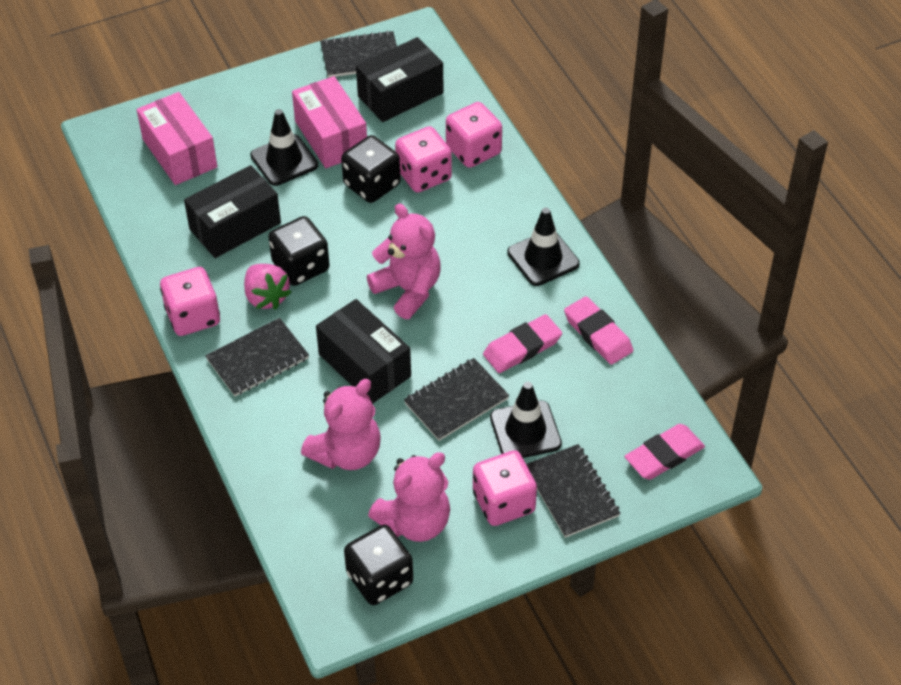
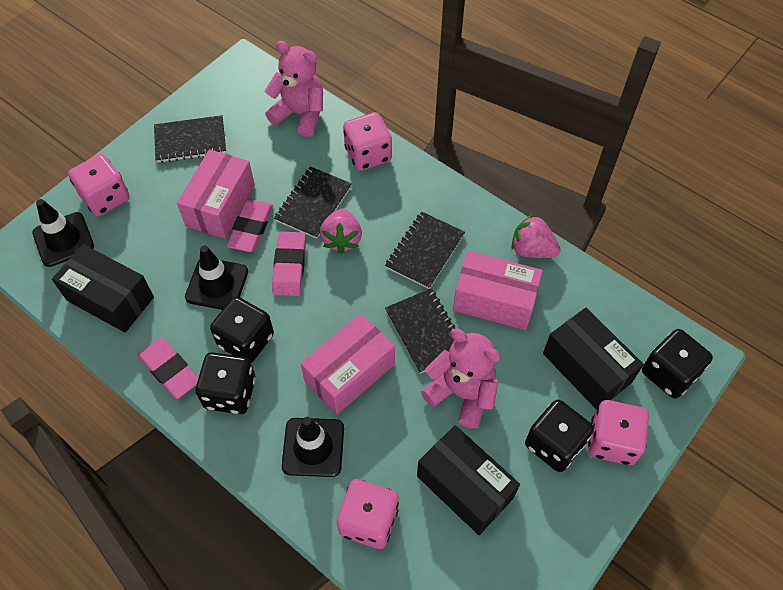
black dice: 3 -> 4
pink box: 2 -> 3
pink strawberry: 1 -> 2
pink teddy bear: 3 -> 2

